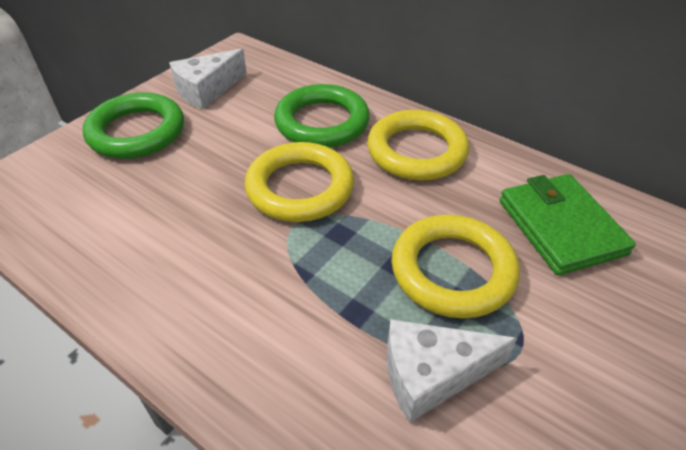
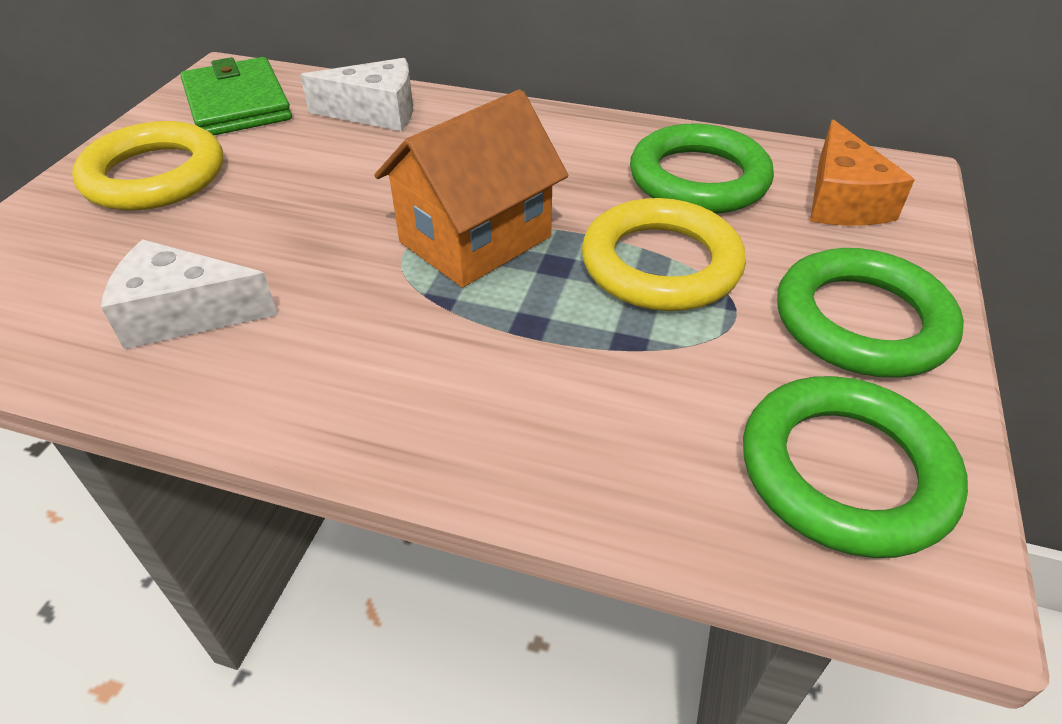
green ring: 2 -> 3
orange cheese: 0 -> 1
orange house: 0 -> 1
yellow ring: 3 -> 2

